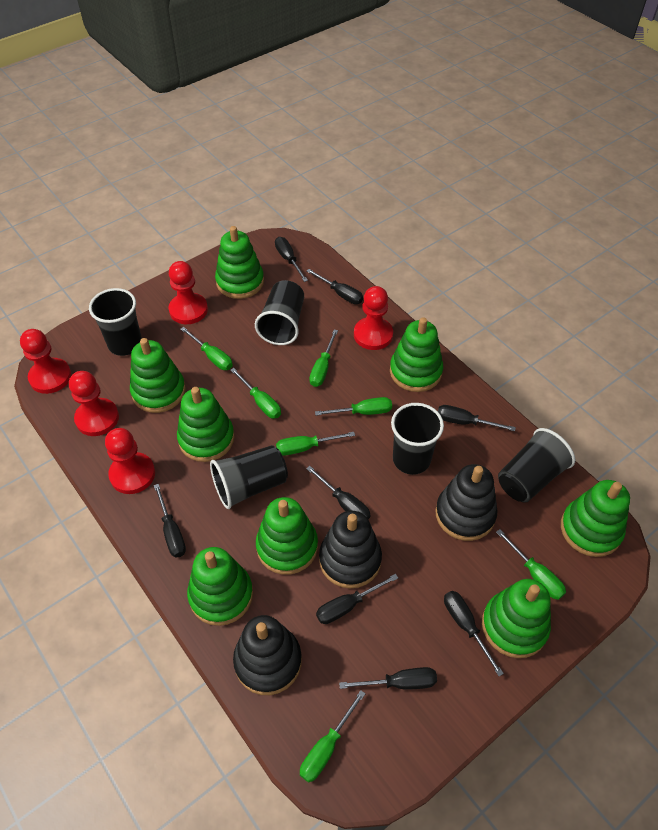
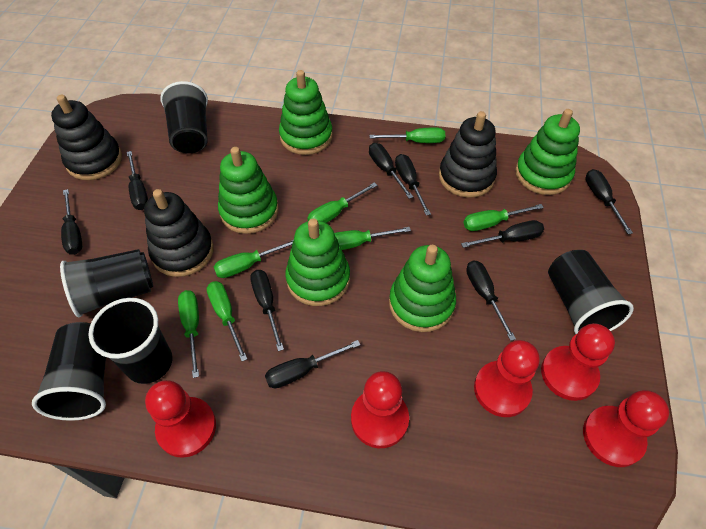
black screwdriver: 8 -> 9
green stacking toy: 8 -> 5

